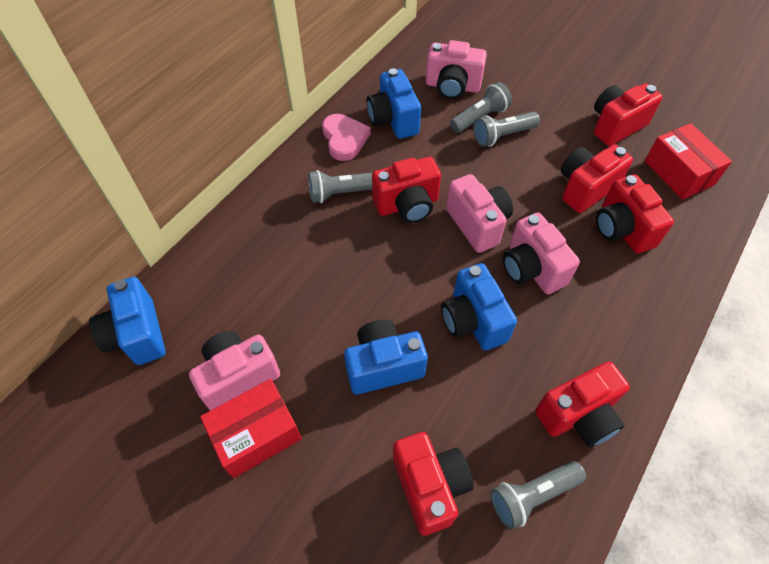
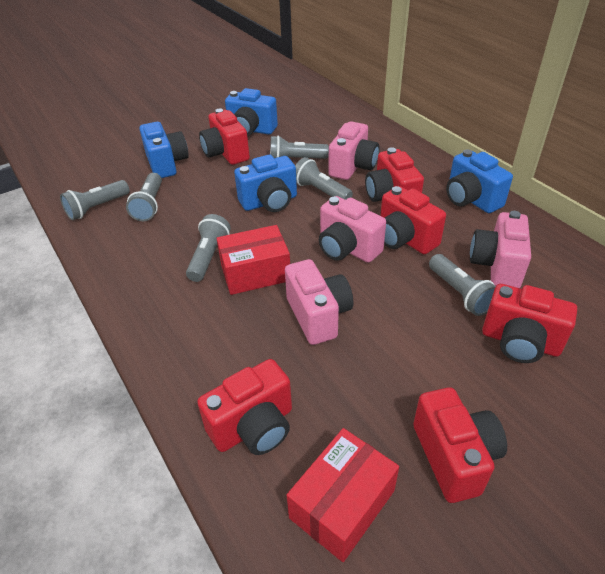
grey flashlight: 4 -> 6
pink heart: 1 -> 0

